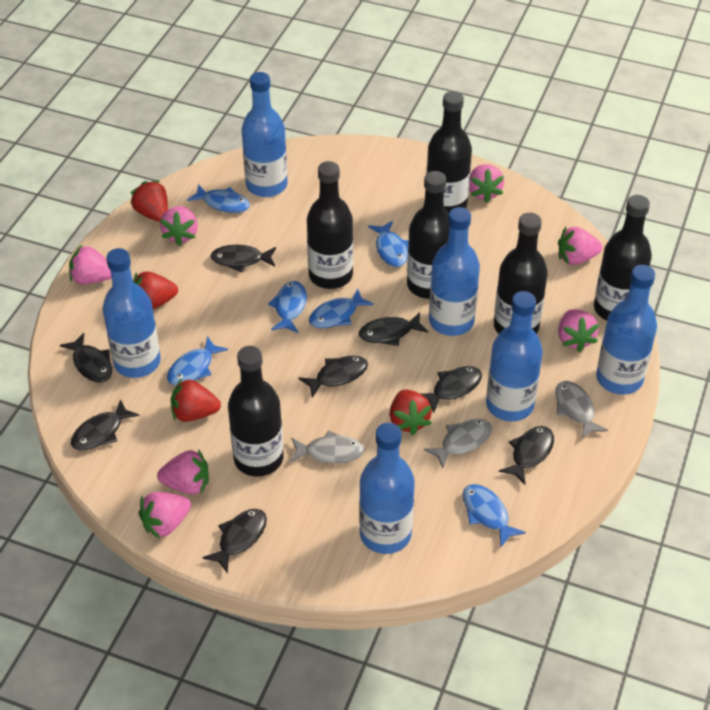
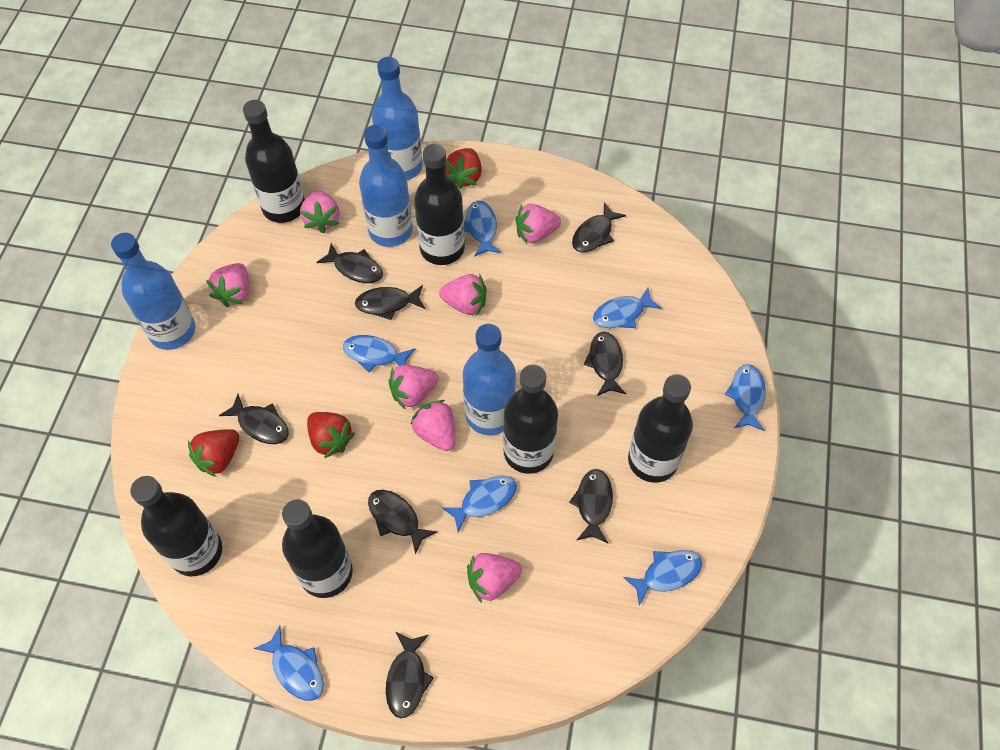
blue bottle: 6 -> 4
blue fish: 6 -> 7
grey fish: 3 -> 0
red strawberry: 4 -> 3

